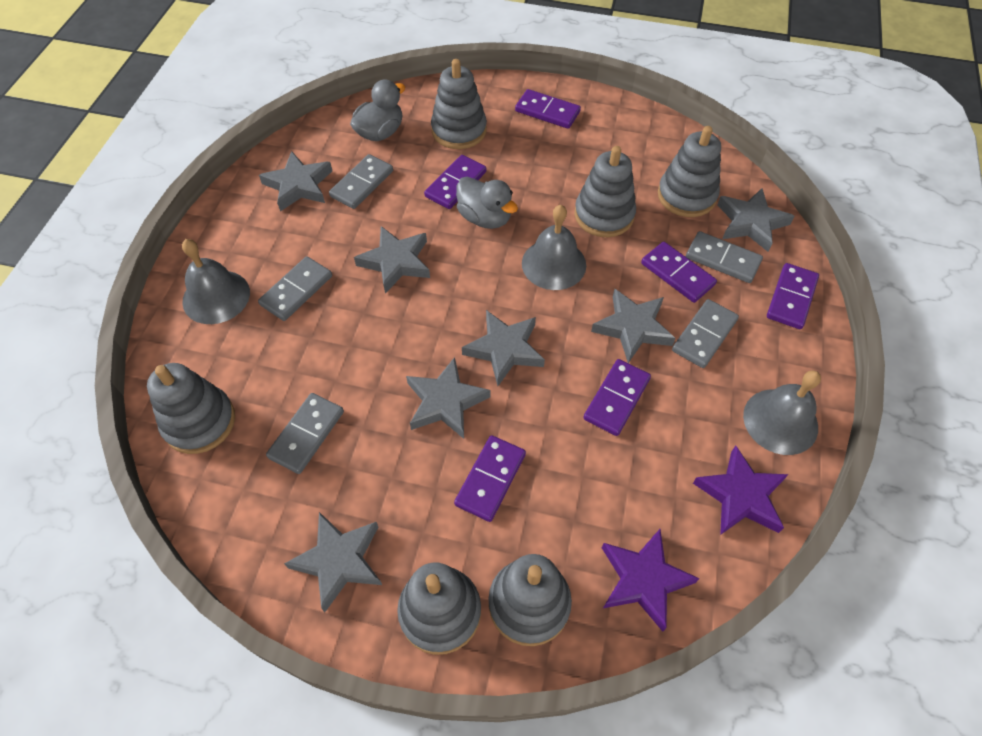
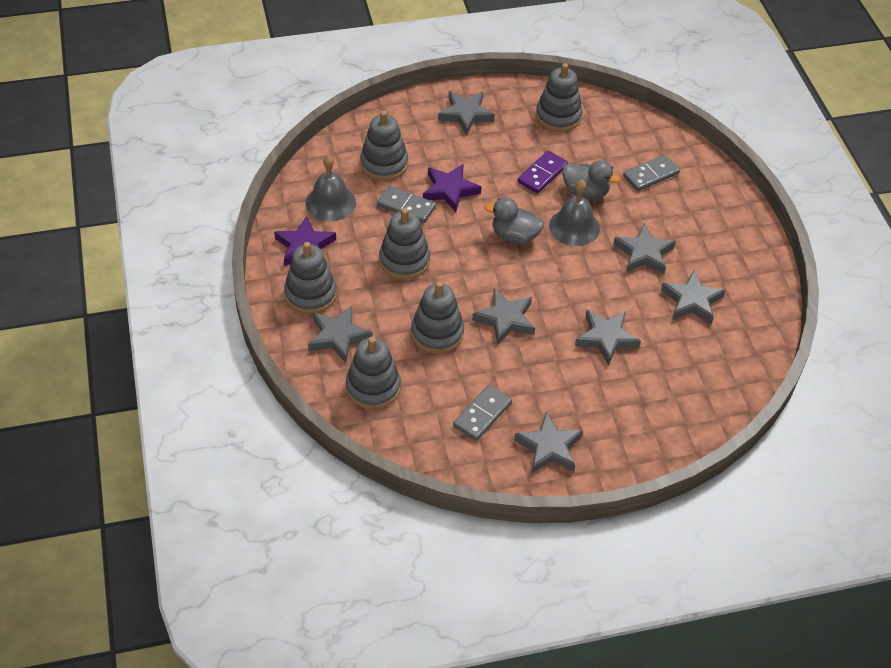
grey bell: 3 -> 2
grey domino: 5 -> 3
purple domino: 6 -> 1

